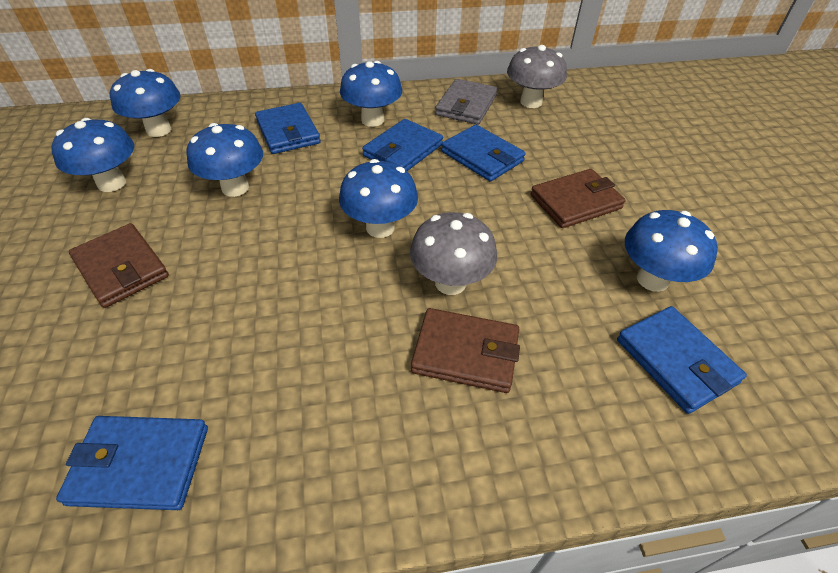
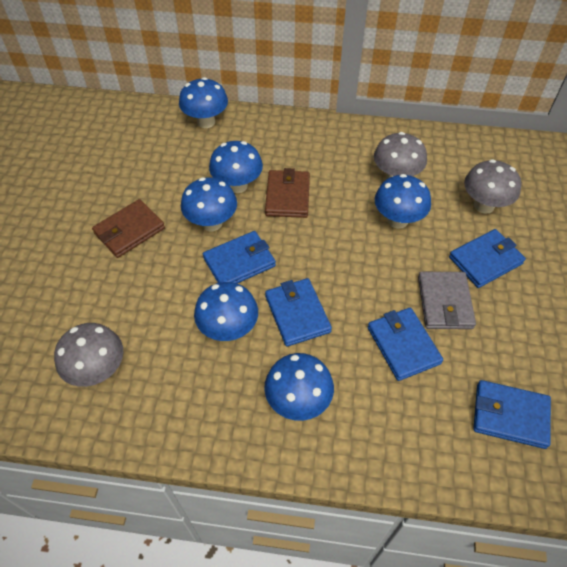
brown wallet: 3 -> 2
grey mushroom: 2 -> 3

